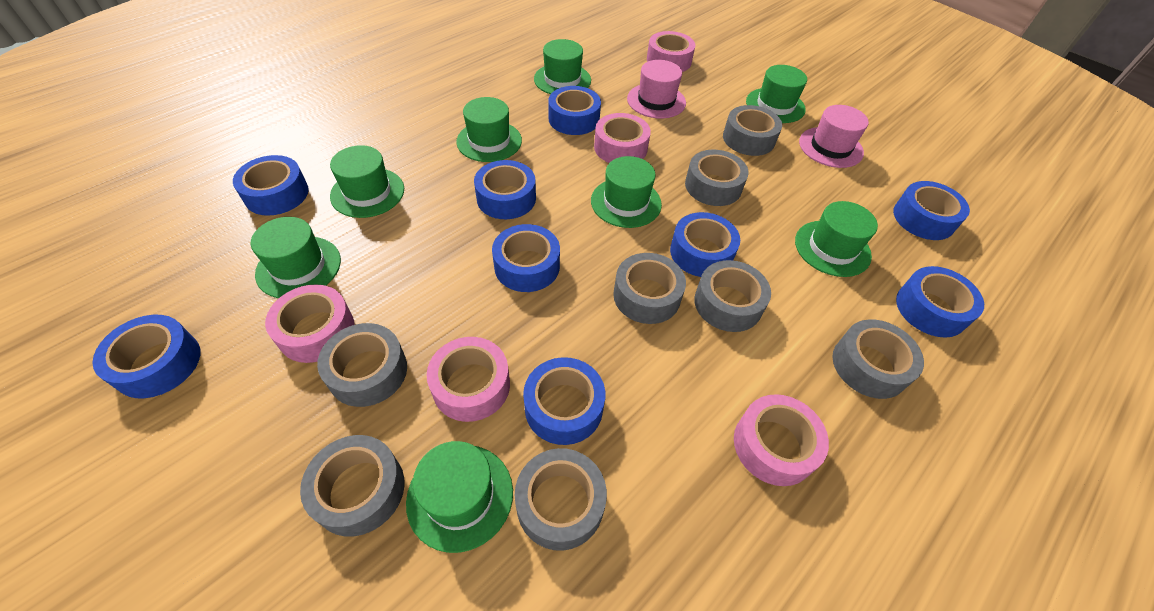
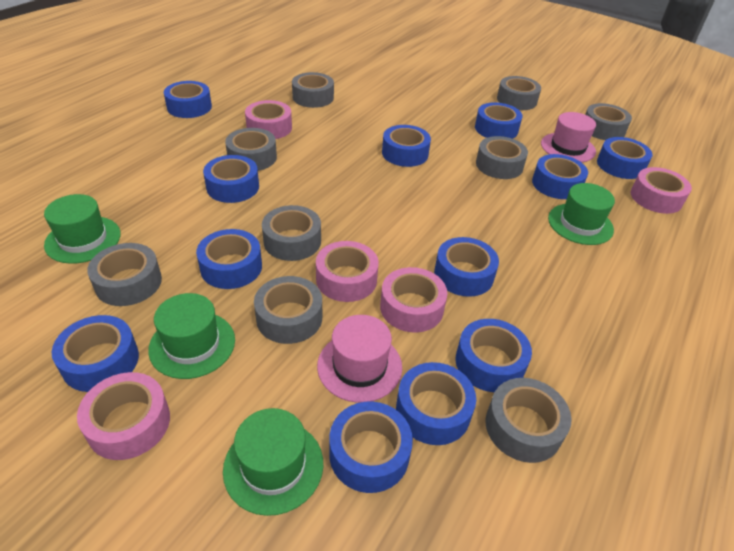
blue tape: 9 -> 12
green hat: 8 -> 4
grey tape: 8 -> 9

